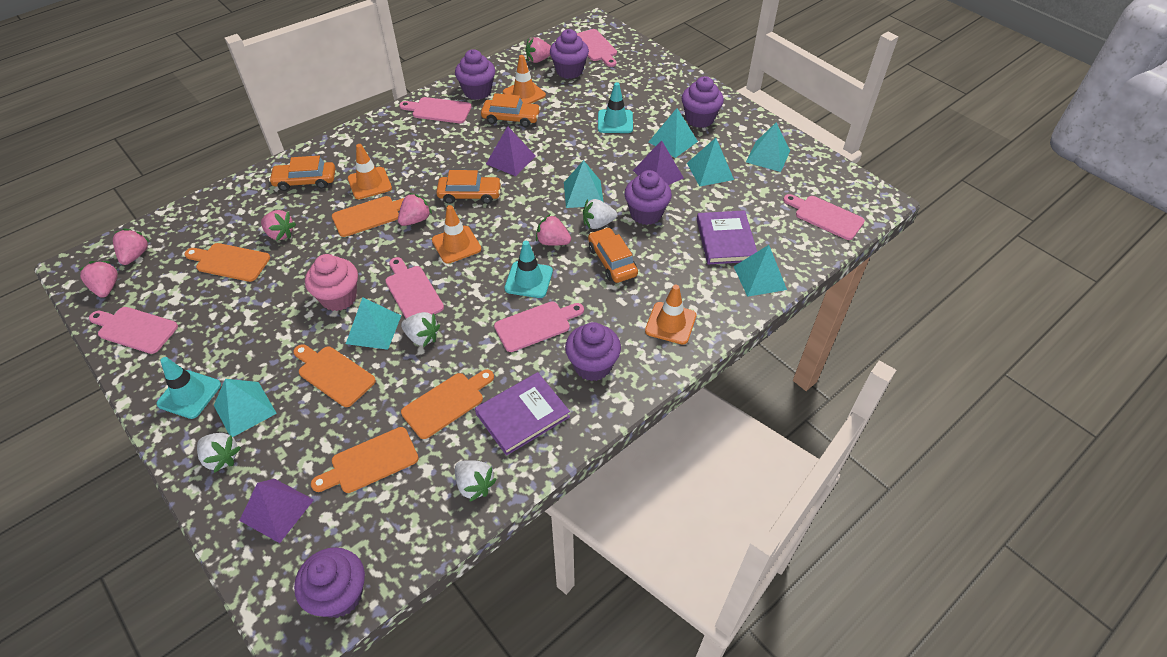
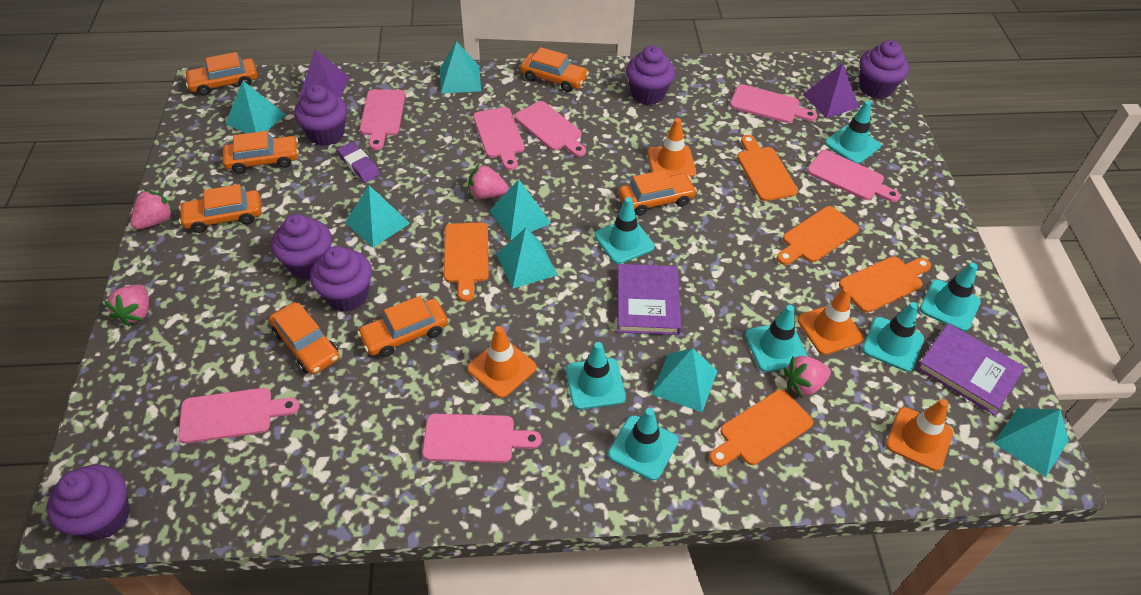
orange car: 4 -> 7
pink cupcake: 1 -> 0
pink cutting board: 6 -> 7
pink strawberry: 6 -> 4
purple eraser: 0 -> 1
purple pyramid: 3 -> 2
turquoise traffic cone: 3 -> 7
white strawberry: 4 -> 0

